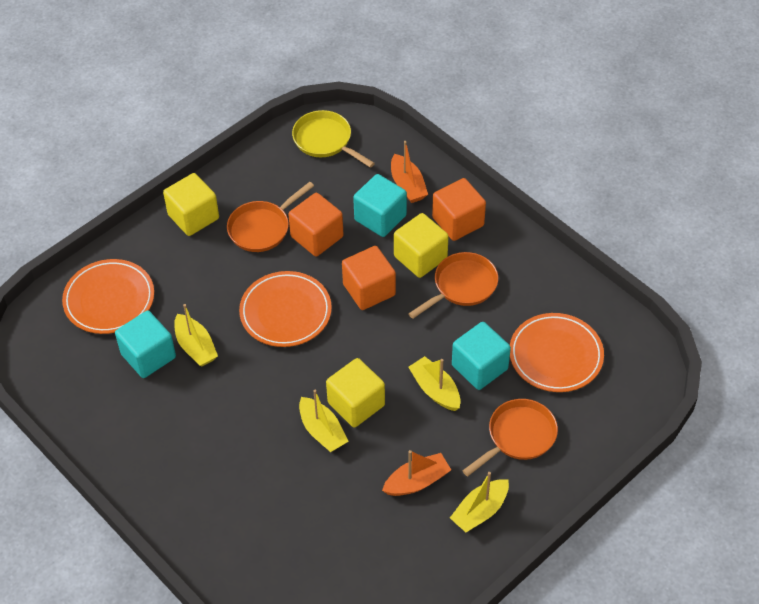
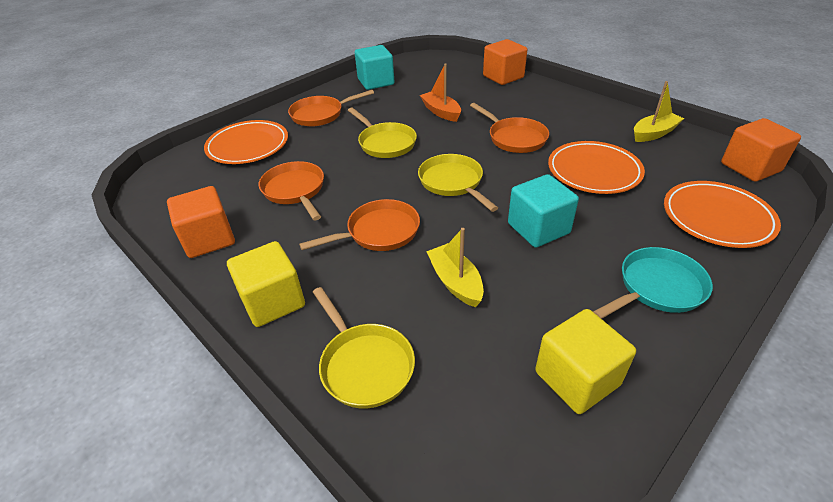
orange boat: 2 -> 1
orange pan: 3 -> 4
turquoise cube: 3 -> 2
turquoise pan: 0 -> 1
yellow boat: 4 -> 2
yellow cube: 3 -> 2
yellow pan: 1 -> 3

